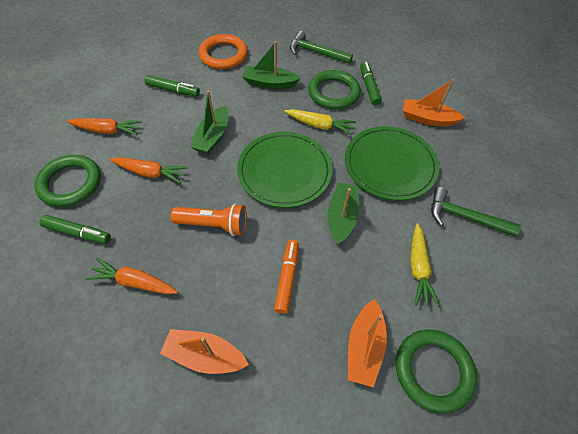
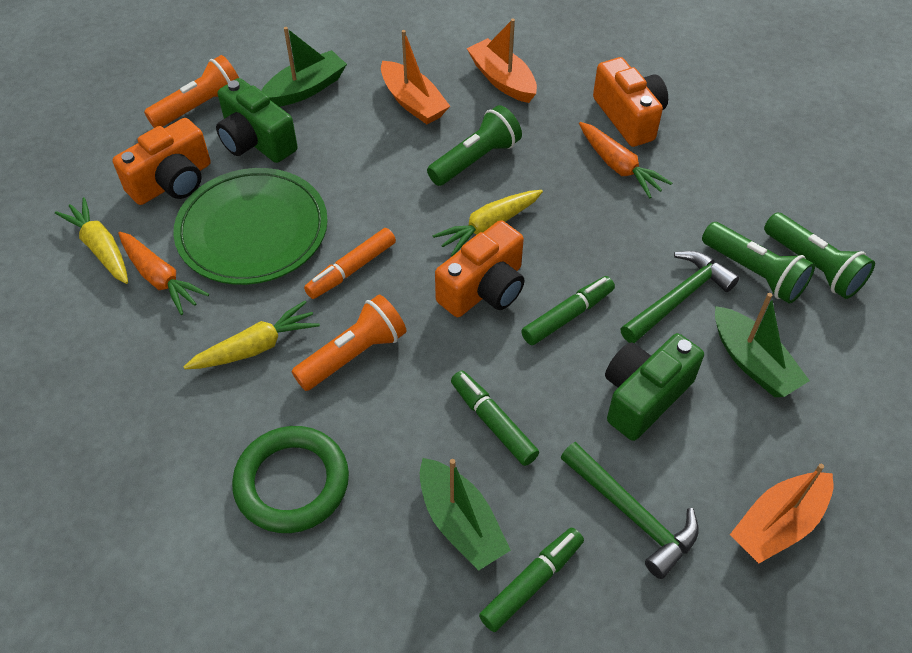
green camera: 0 -> 2
green flashlight: 0 -> 3
green plate: 2 -> 1
green ring: 3 -> 1
orange camera: 0 -> 3
orange carrot: 3 -> 2
orange flashlight: 1 -> 2
orange ring: 1 -> 0
yellow carrot: 2 -> 3

